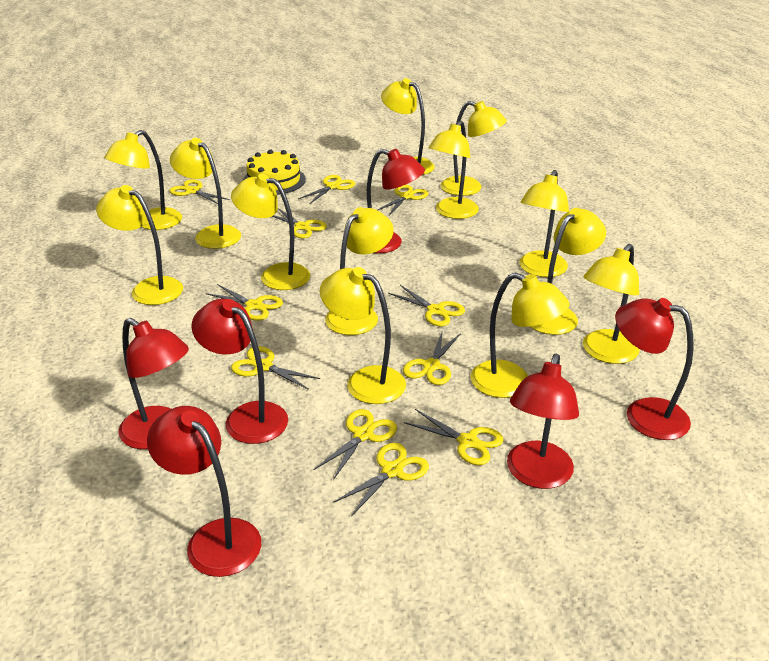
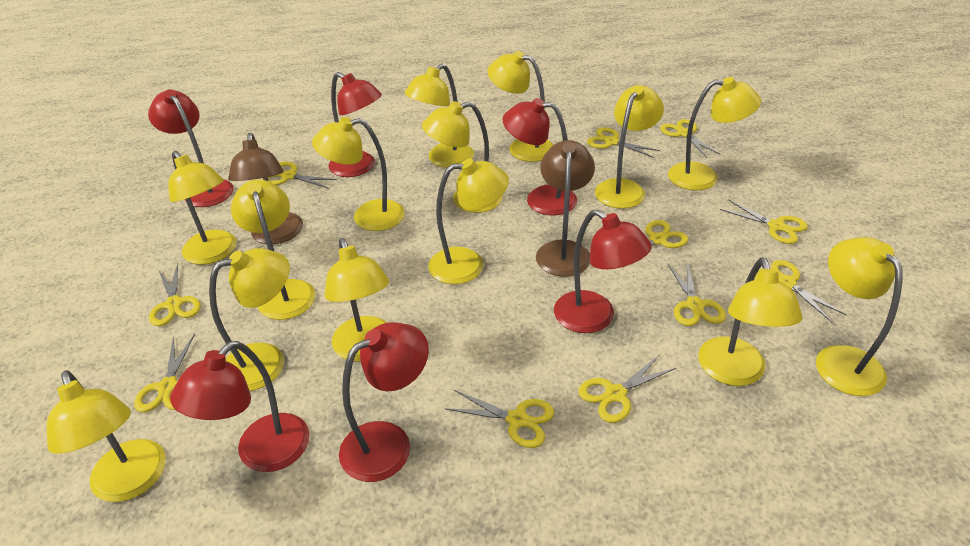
brown lamp: 0 -> 2
yellow cake: 1 -> 0
yellow lamp: 13 -> 14

